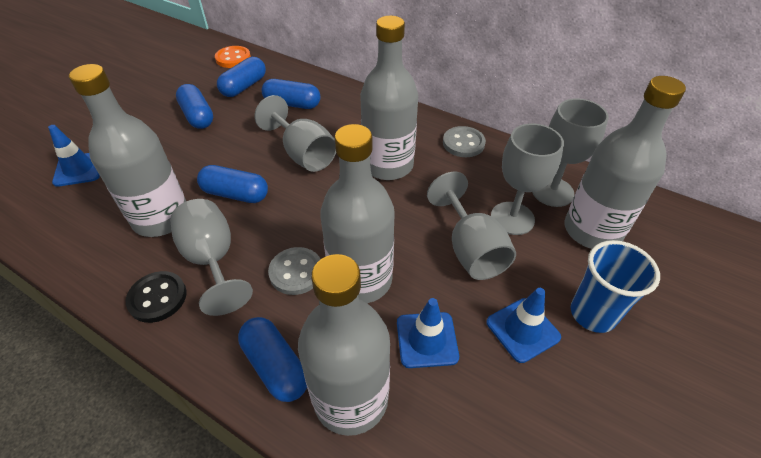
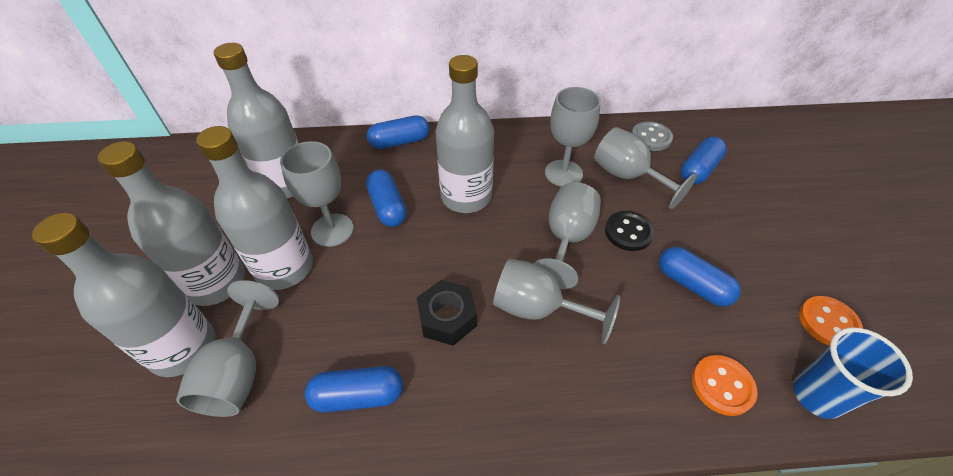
black nut: 0 -> 1
blue traffic cone: 3 -> 0
grey button: 2 -> 1
grey goblet: 5 -> 6
orange button: 1 -> 2

